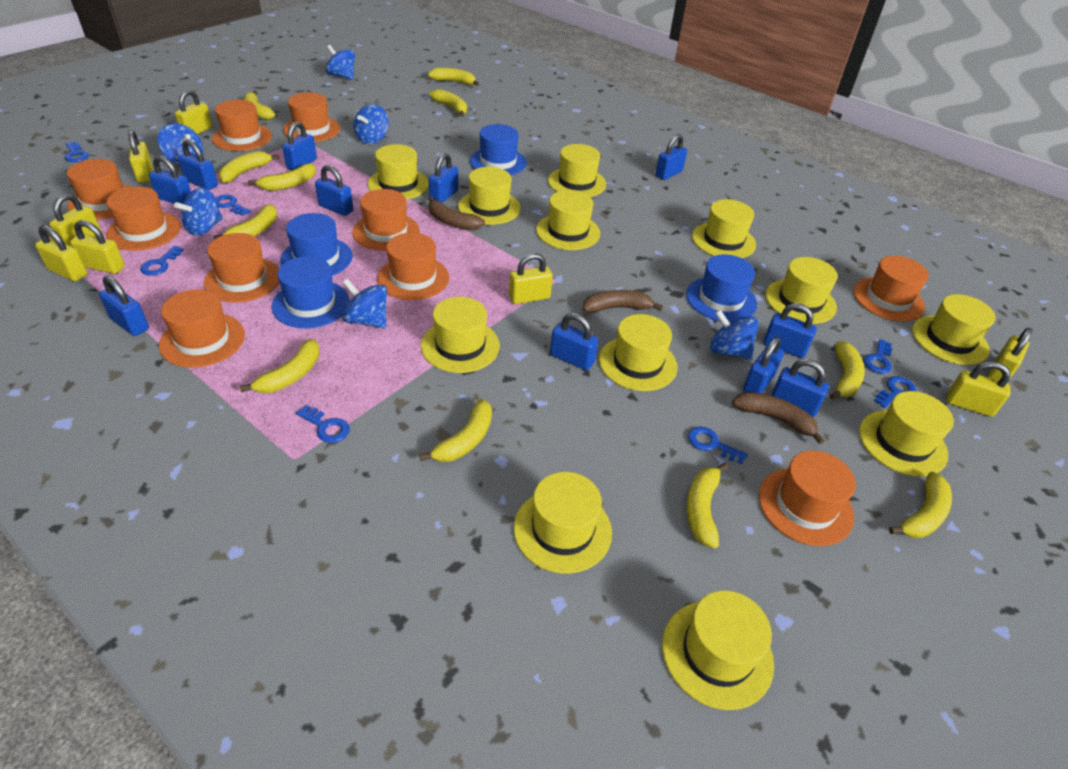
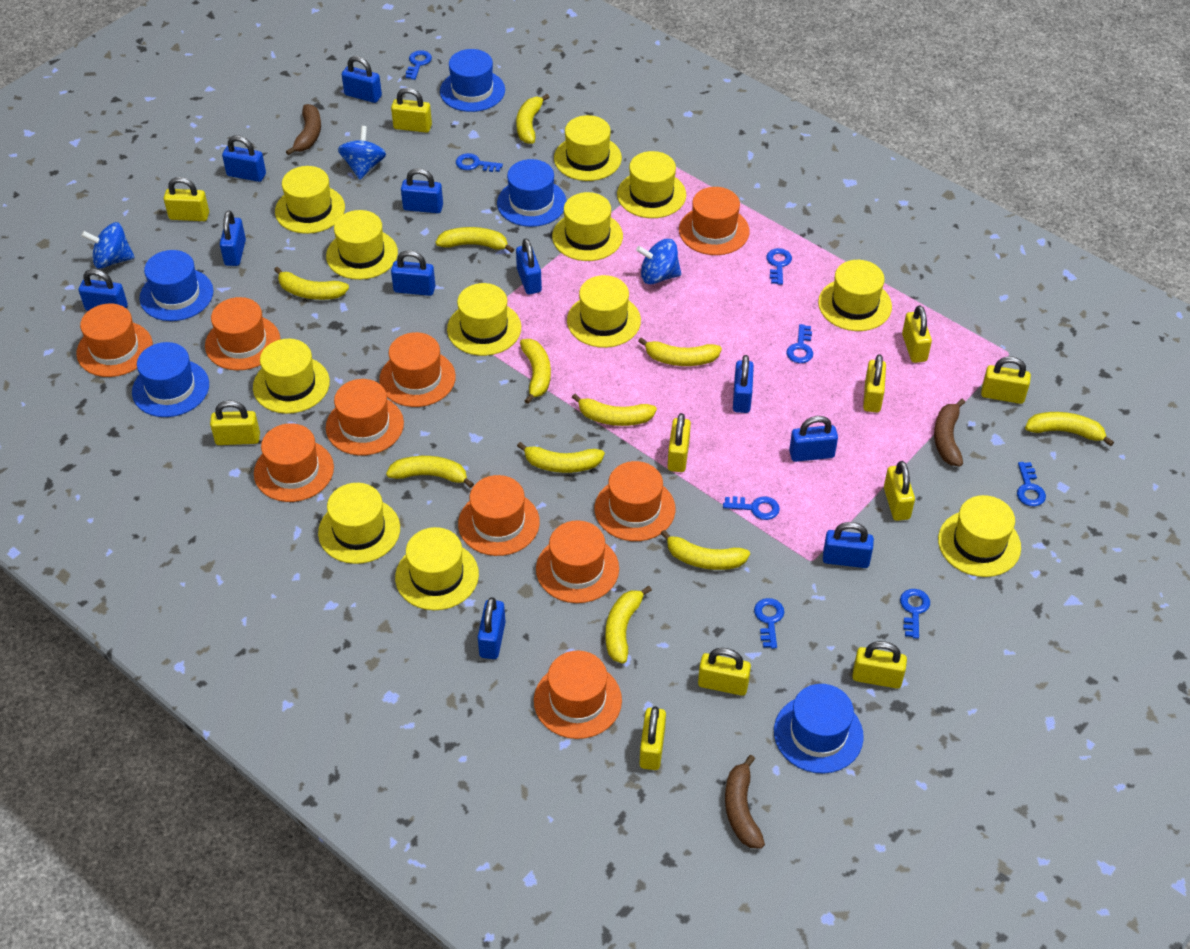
blue hat: 4 -> 5
blue key: 7 -> 8
blue spinning top: 6 -> 3
yellow padlock: 8 -> 11

